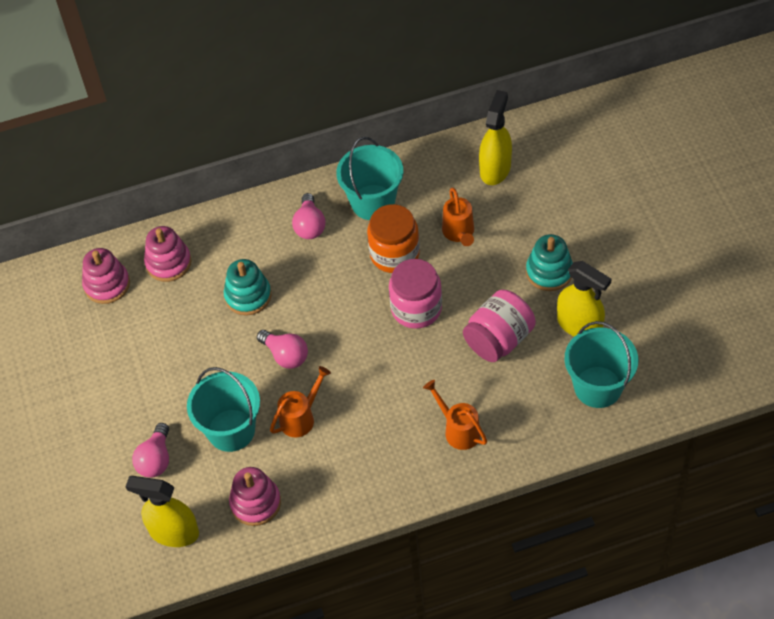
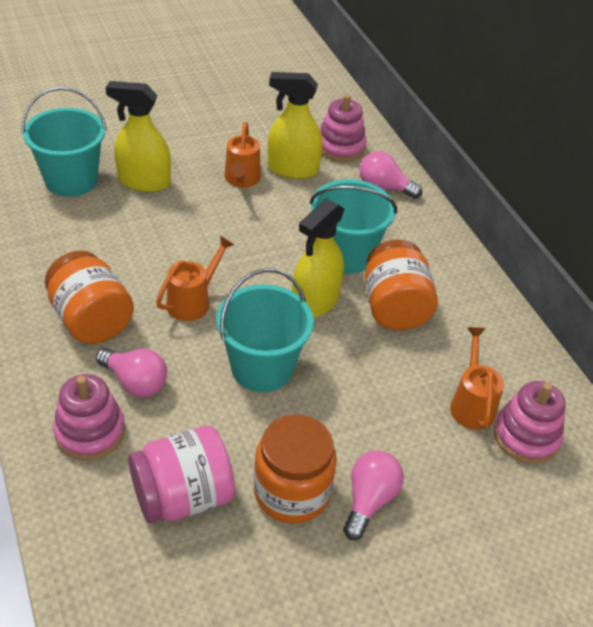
orange jar: 1 -> 3
pink jar: 2 -> 1
turquoise stacking toy: 2 -> 0

